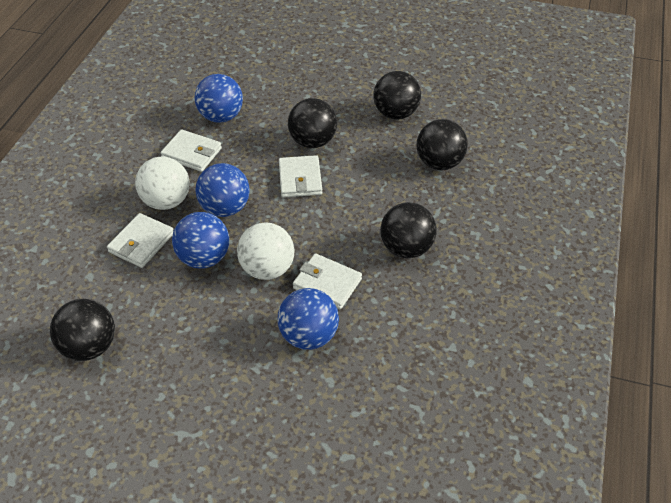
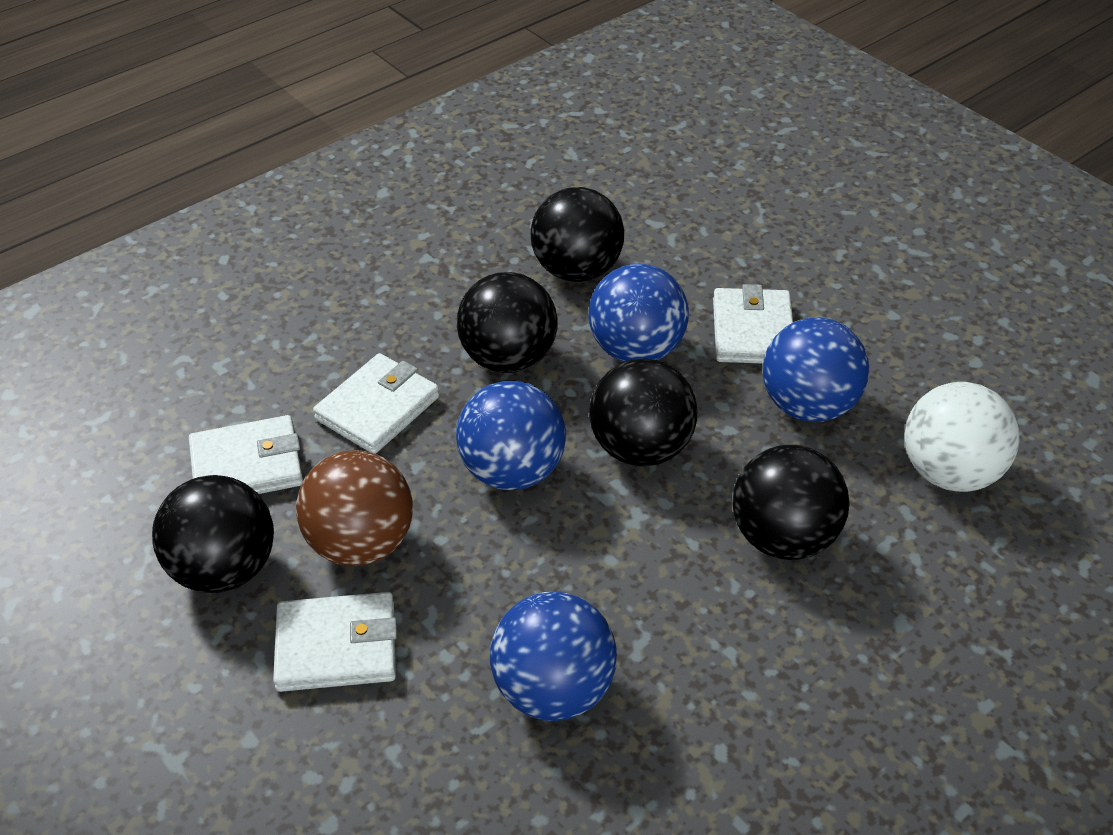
brown ball: 0 -> 1
white ball: 2 -> 1

